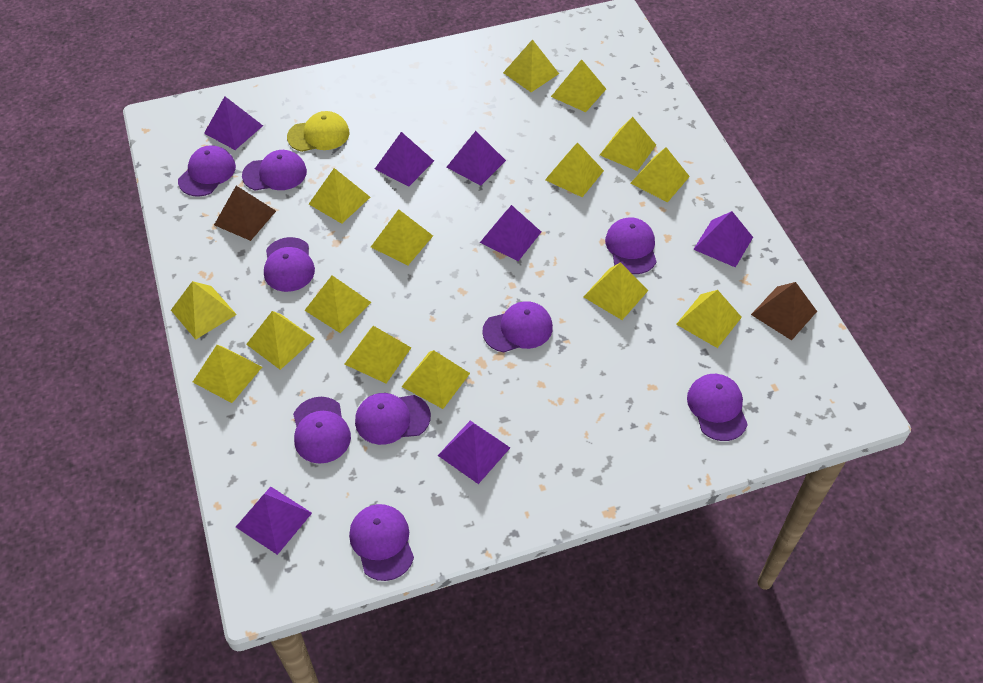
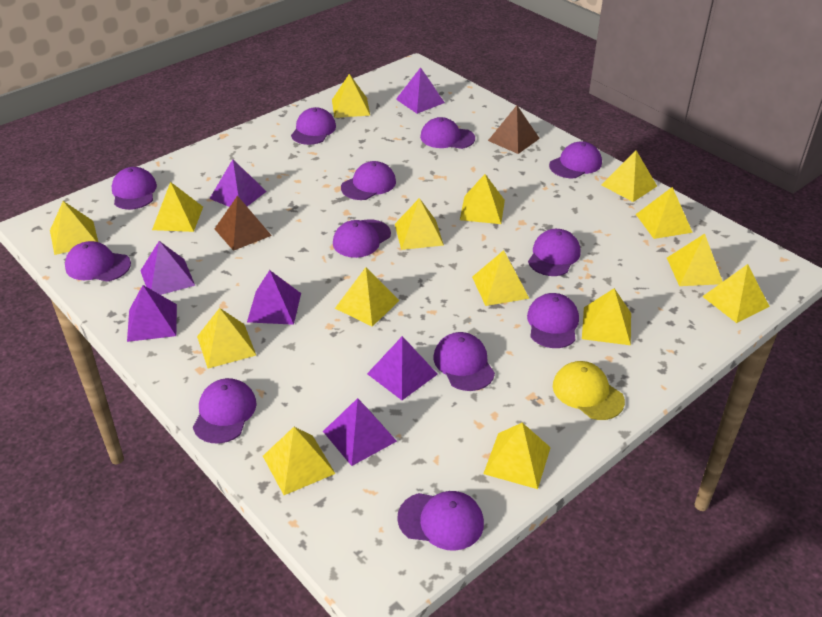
purple cap: 9 -> 12

